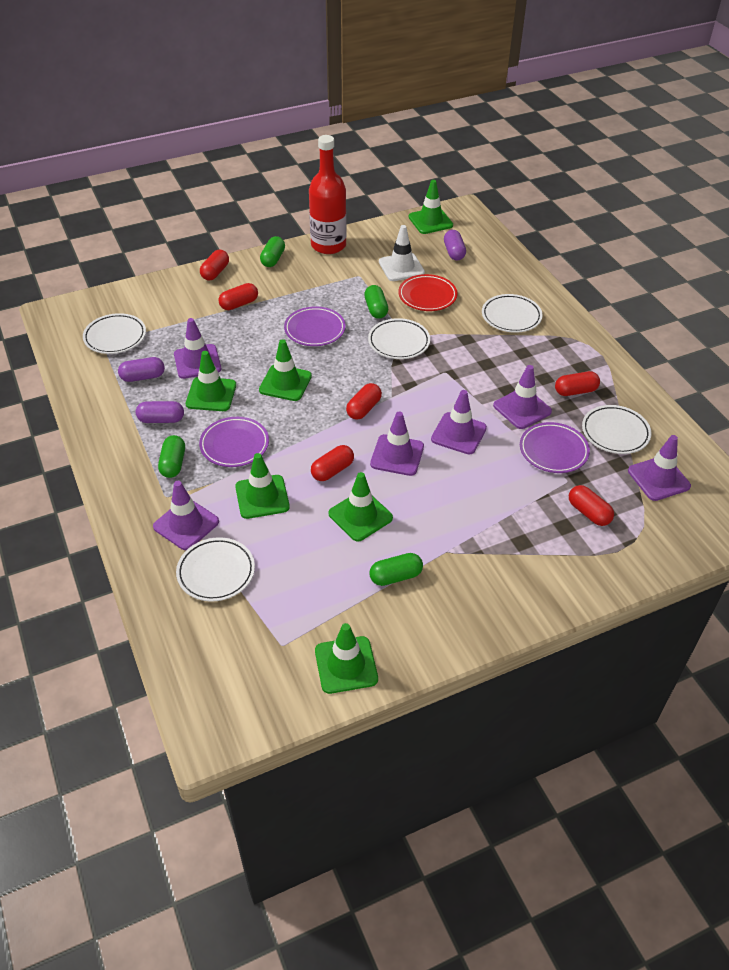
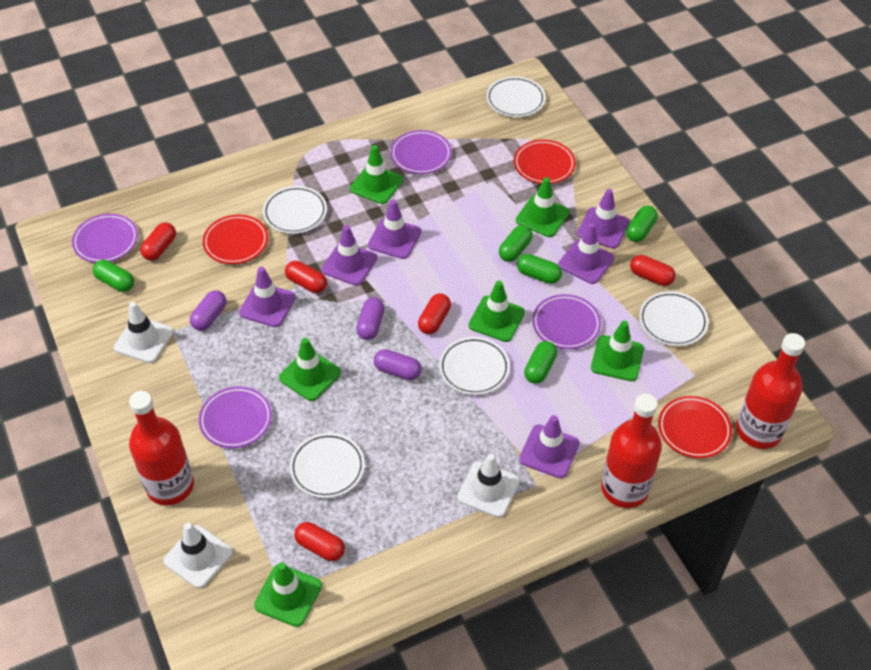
green capsule: 4 -> 5
purple plate: 3 -> 4
red bottle: 1 -> 3
red capsule: 6 -> 5
red plate: 1 -> 3
white traffic cone: 1 -> 3

